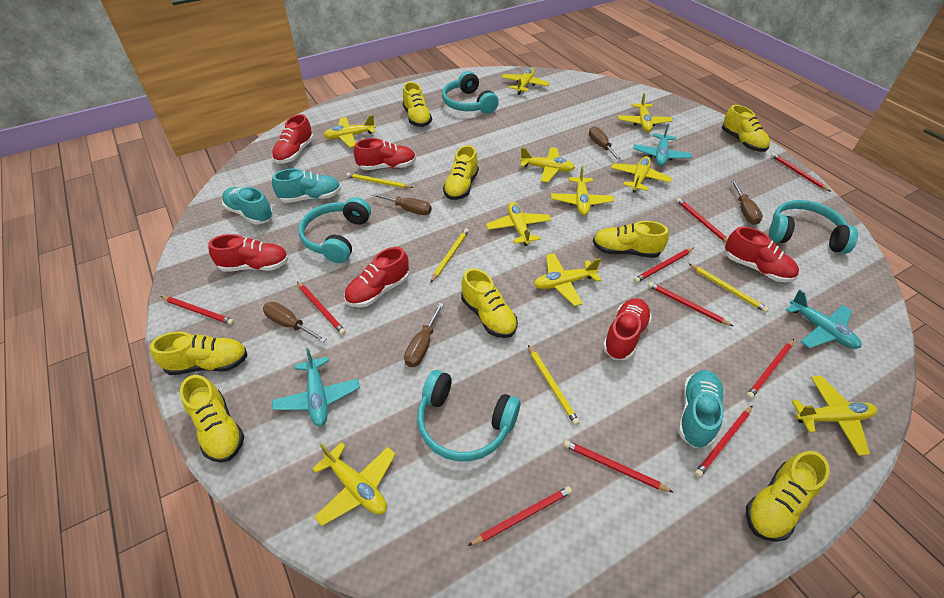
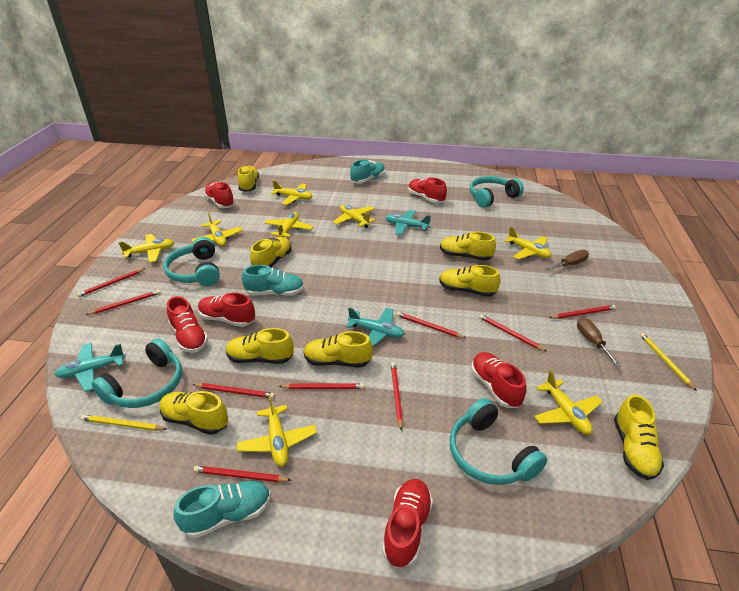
brown screwdriver: 5 -> 2
red pencil: 10 -> 9
yellow pencil: 4 -> 2
yellow plane: 10 -> 8

